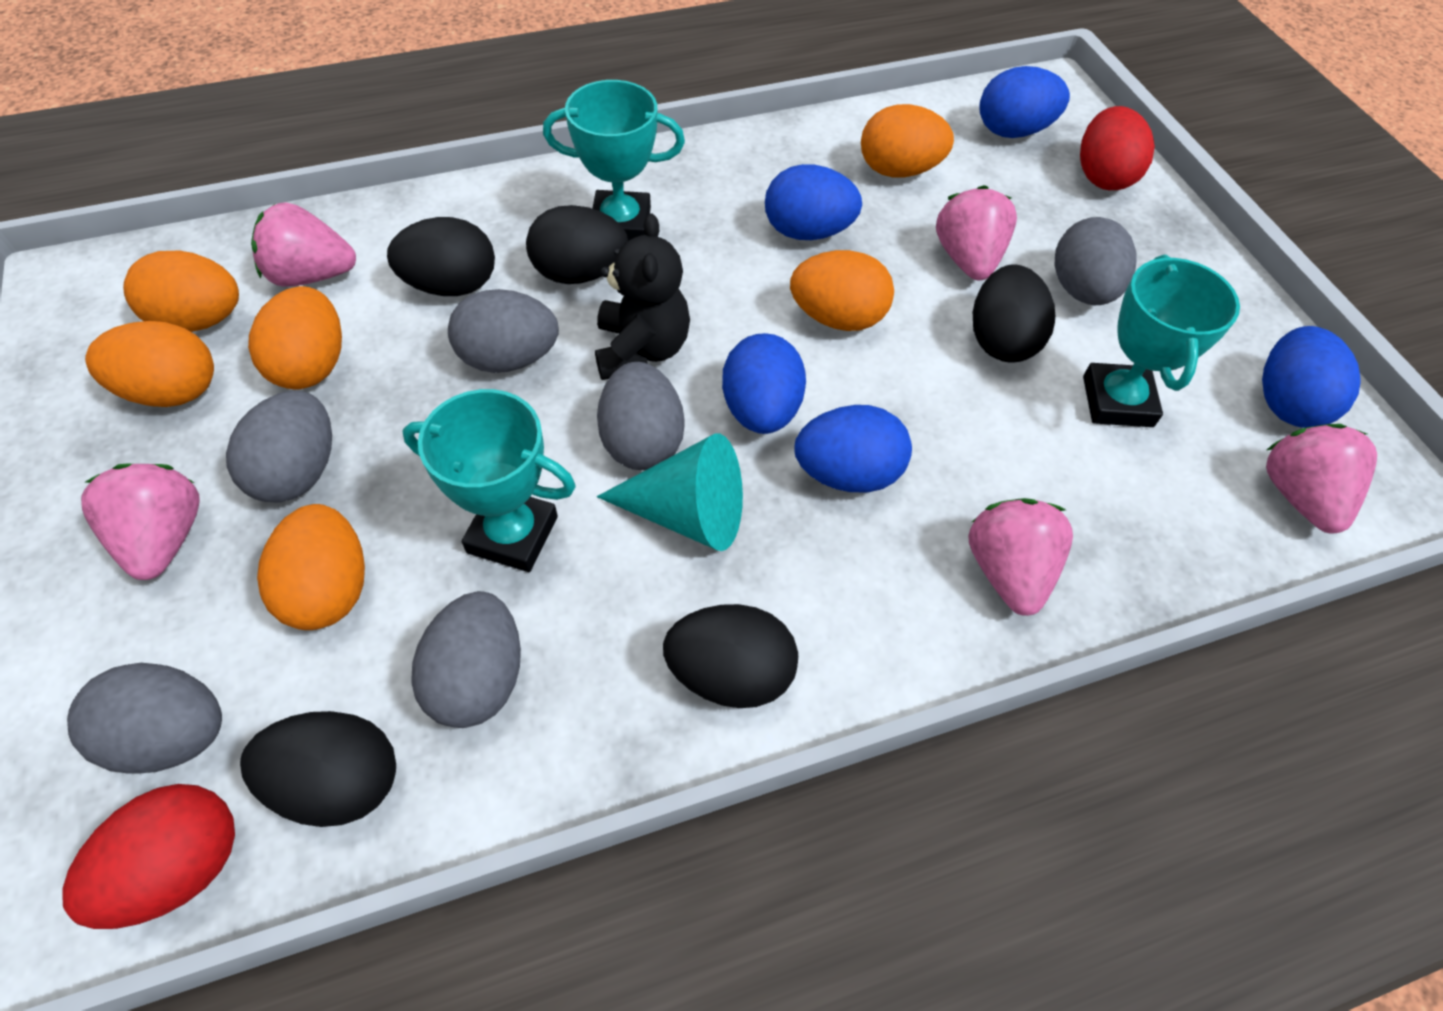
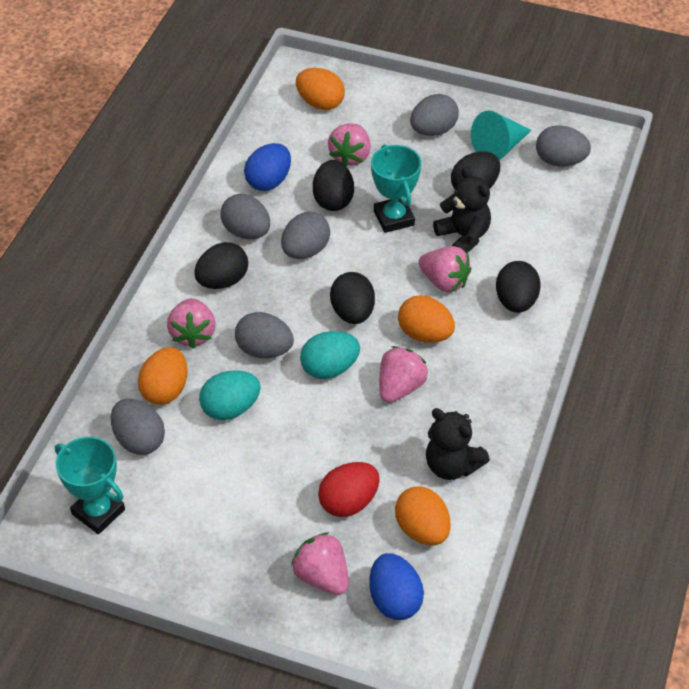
black teddy bear: 1 -> 2
blue egg: 5 -> 2
orange egg: 6 -> 4
red egg: 2 -> 1
turquoise egg: 0 -> 2
turquoise trophy: 3 -> 2

